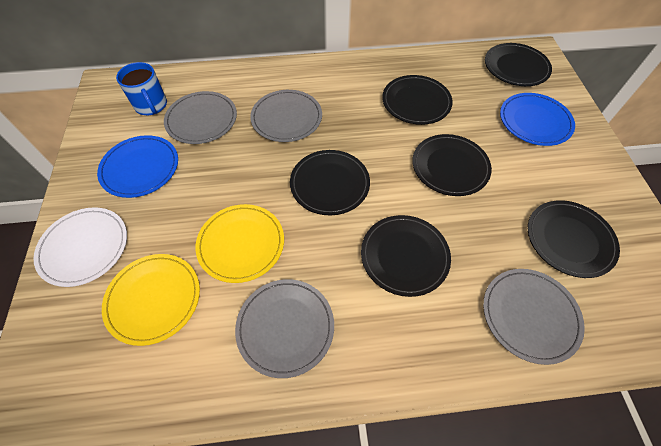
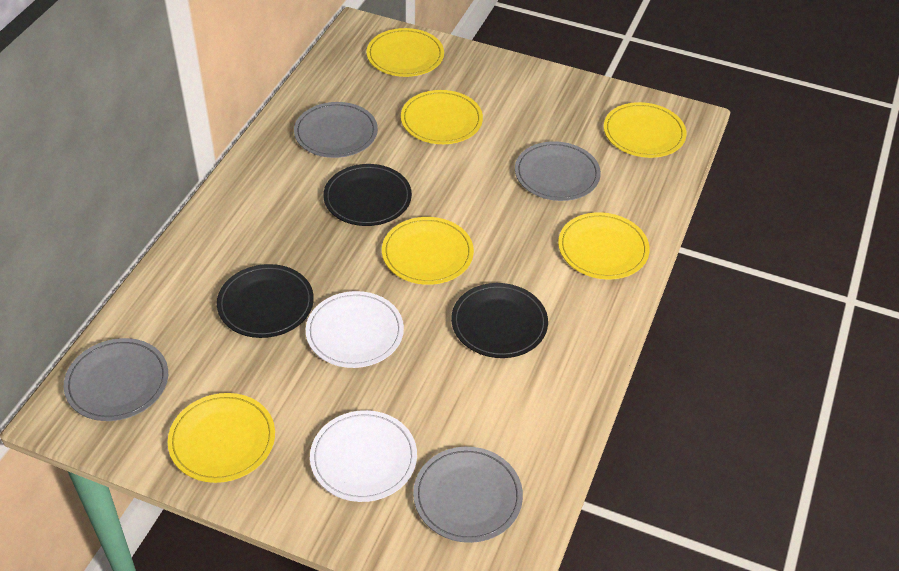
black plate: 6 -> 3
blue mug: 1 -> 0
blue plate: 2 -> 0
white plate: 1 -> 2
yellow plate: 2 -> 6

